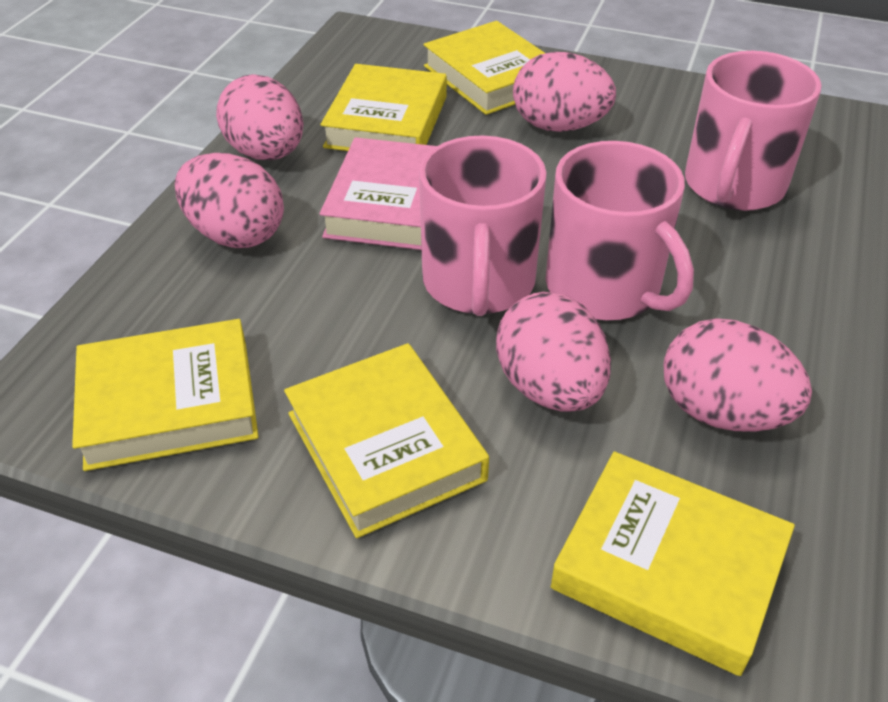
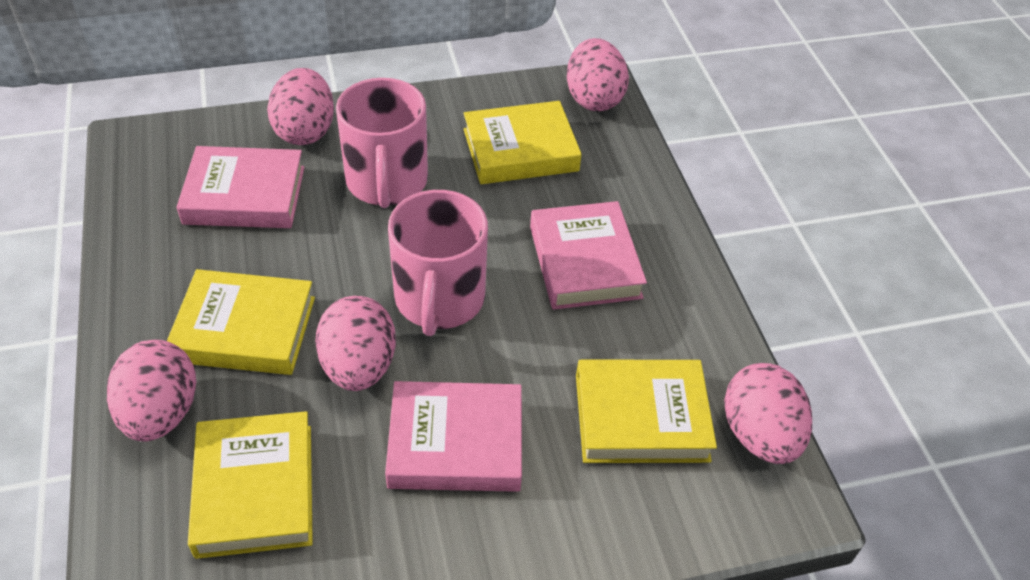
pink book: 1 -> 3
pink mug: 3 -> 2
yellow book: 5 -> 4

